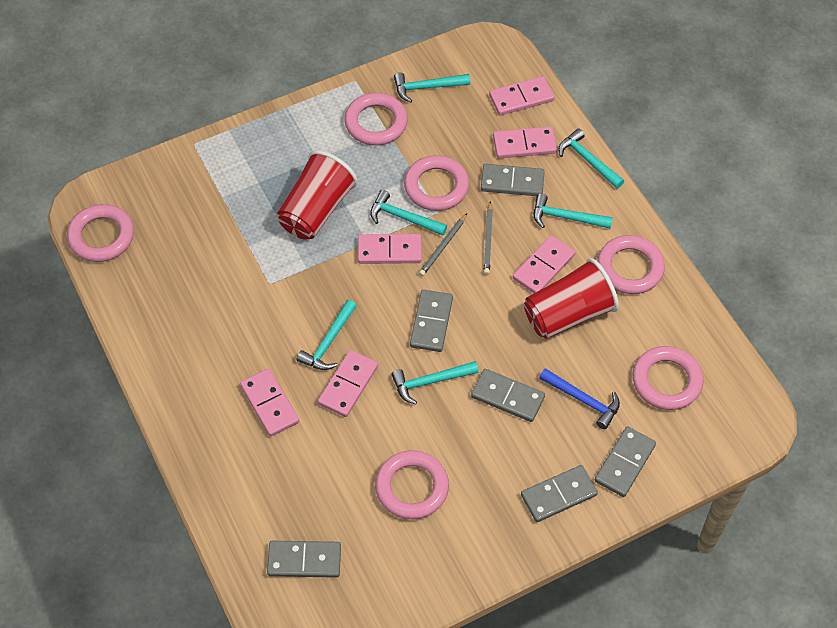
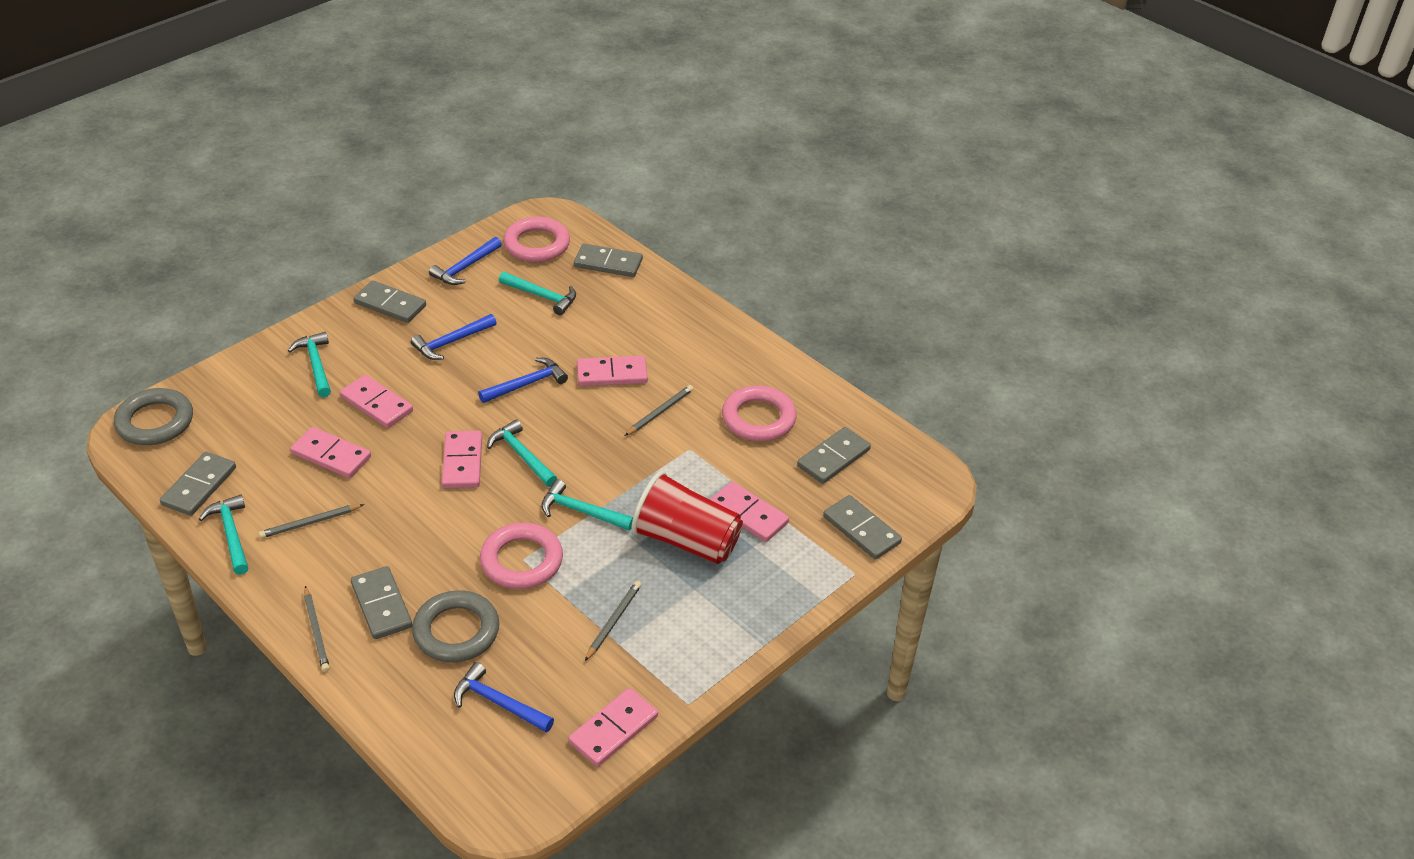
blue hammer: 1 -> 4
grey pencil: 2 -> 4
grey ring: 0 -> 2
pink ring: 6 -> 3
red cup: 2 -> 1
turquoise hammer: 6 -> 5

